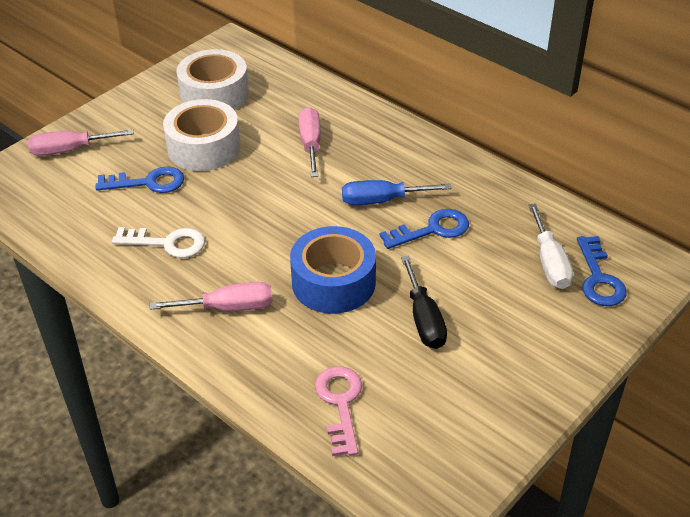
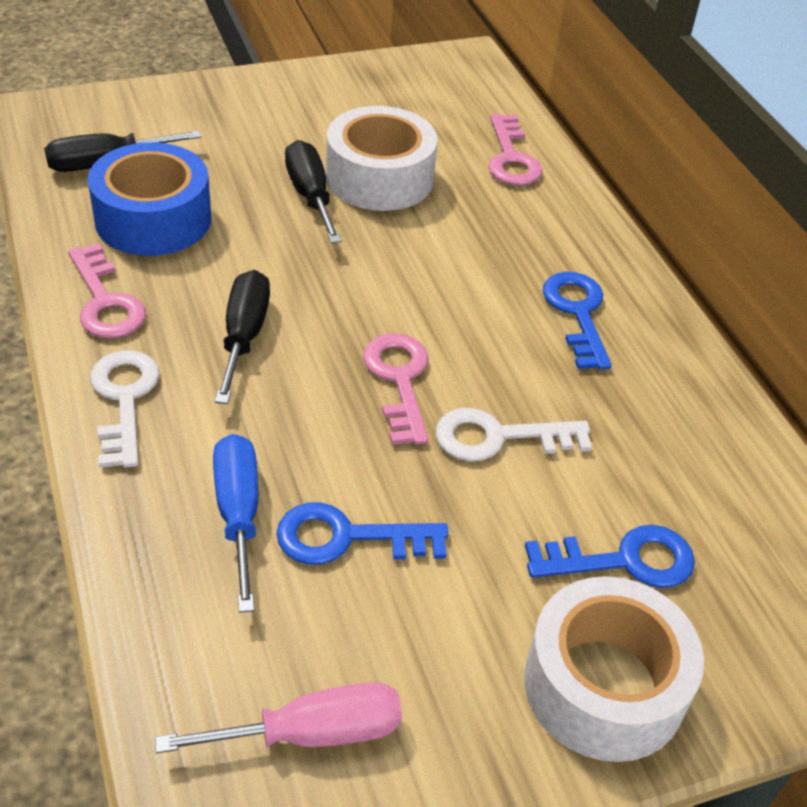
black screwdriver: 1 -> 3
pink key: 1 -> 3
pink screwdriver: 3 -> 1
white key: 1 -> 2
white screwdriver: 1 -> 0

